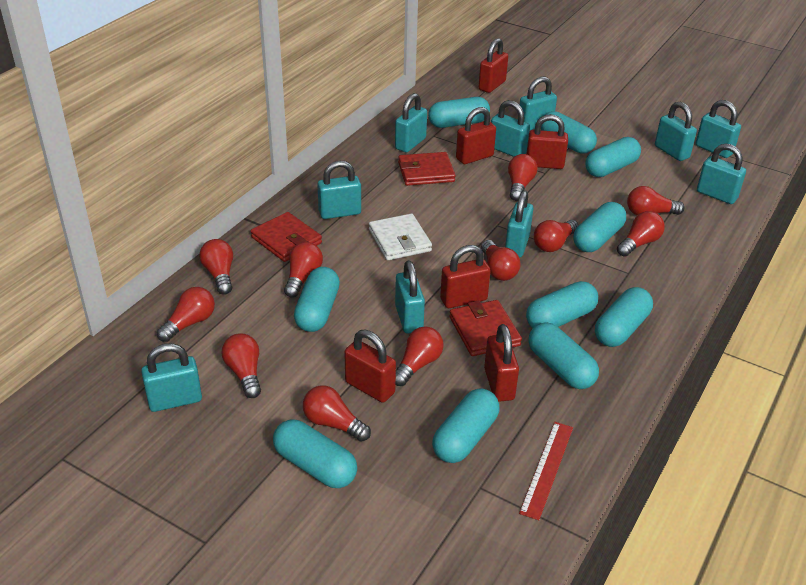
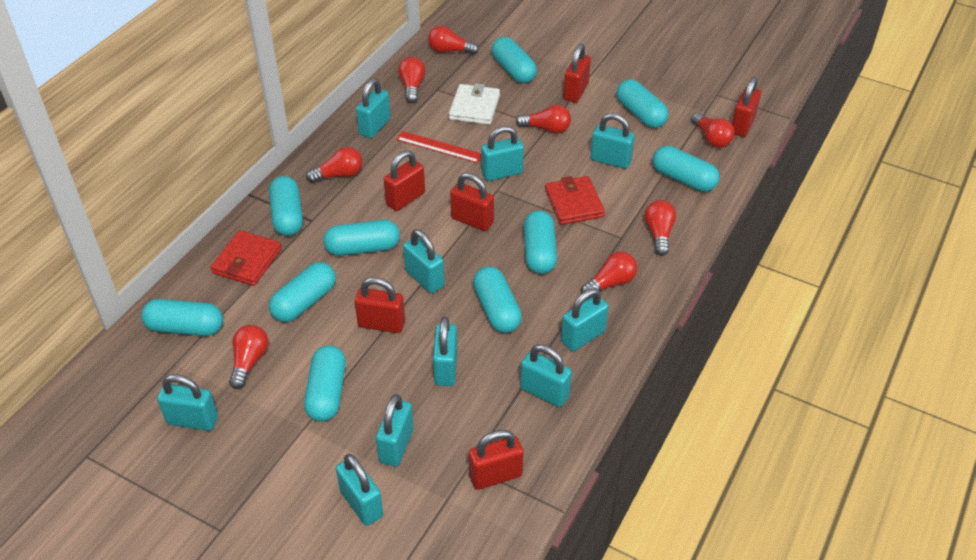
red light bulb: 11 -> 8
red wallet: 3 -> 2

